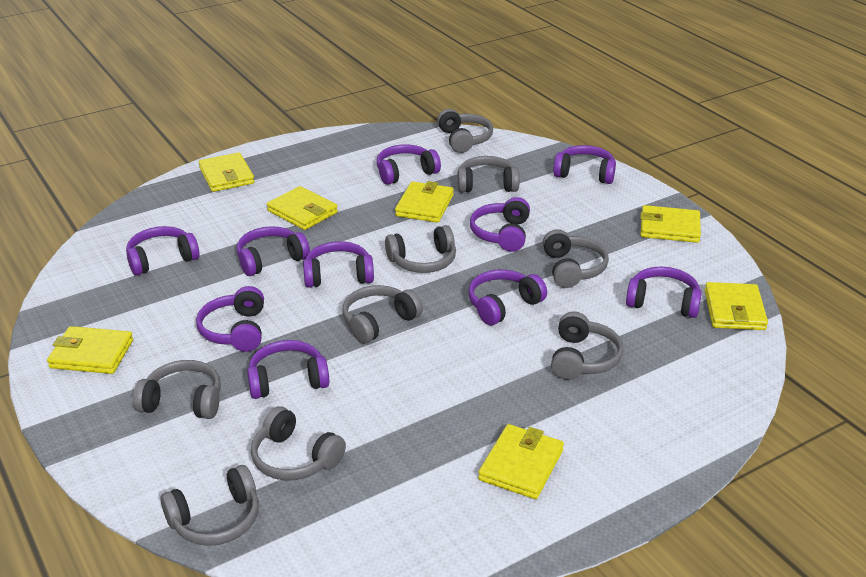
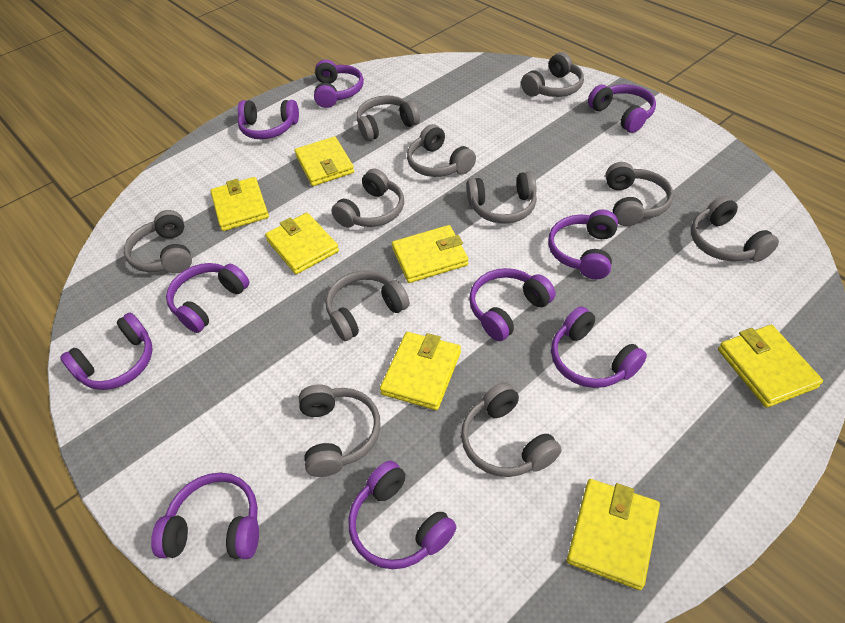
grey headphones: 9 -> 11

